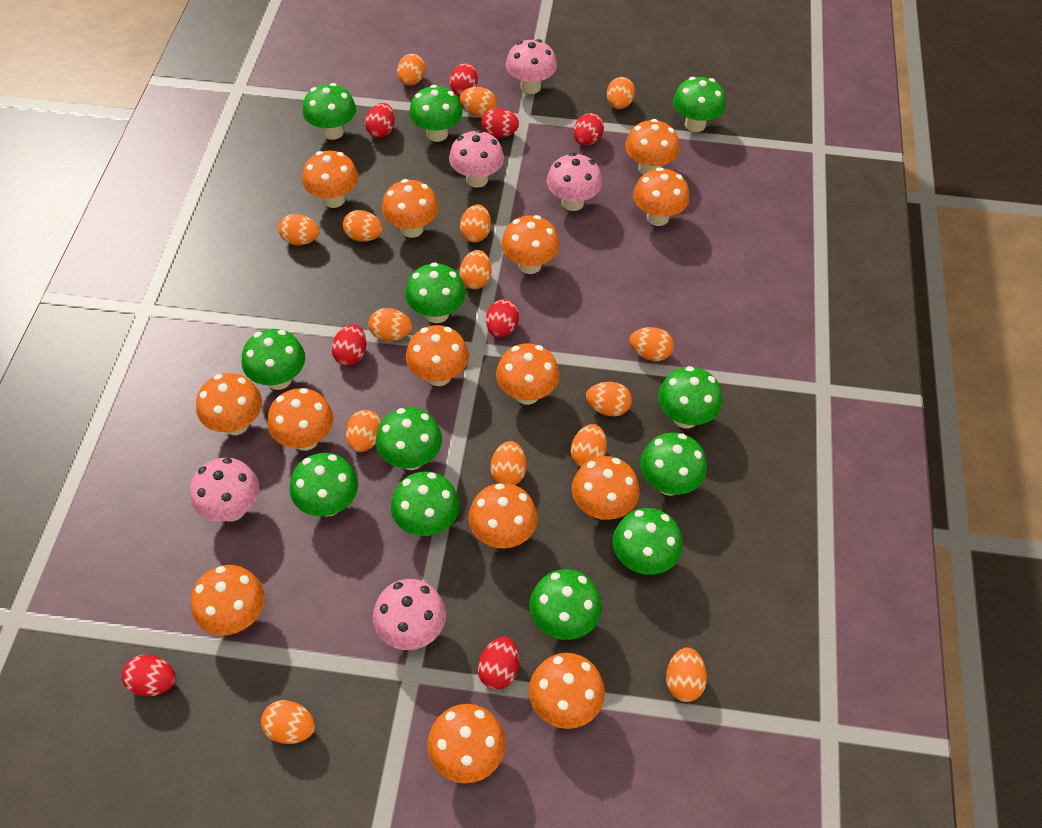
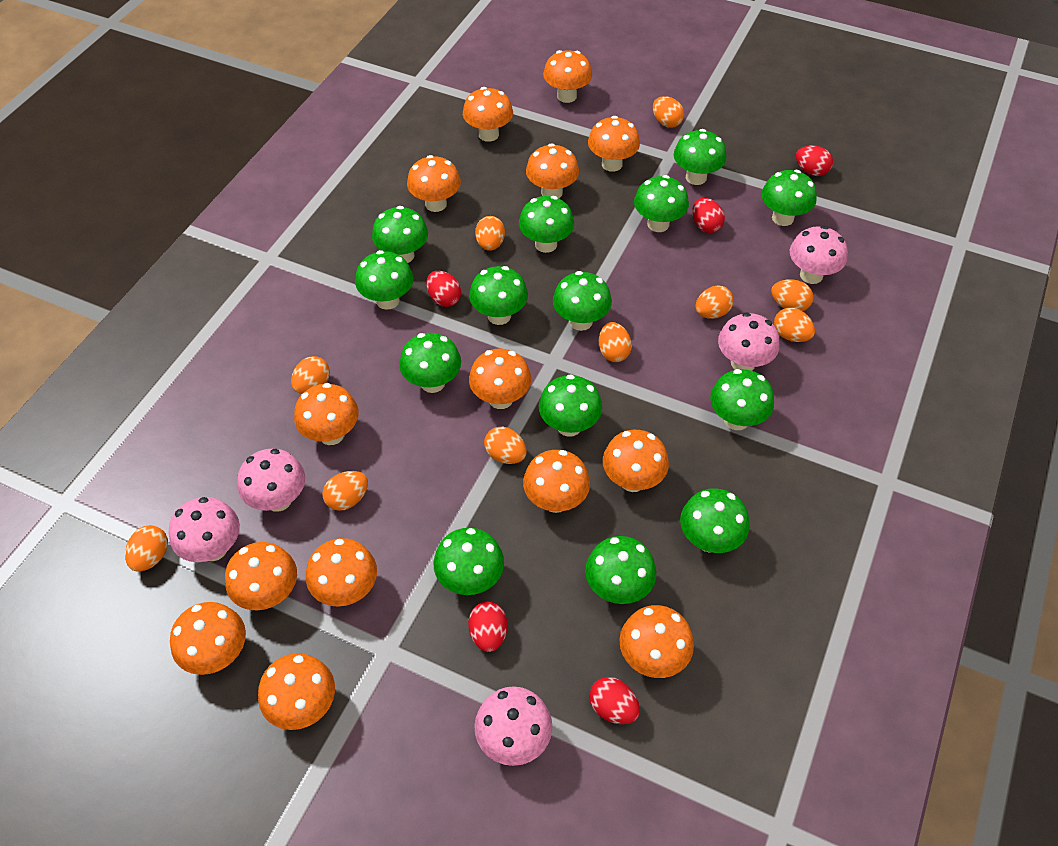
green mushroom: 12 -> 14
orange egg: 15 -> 10
red egg: 8 -> 5

